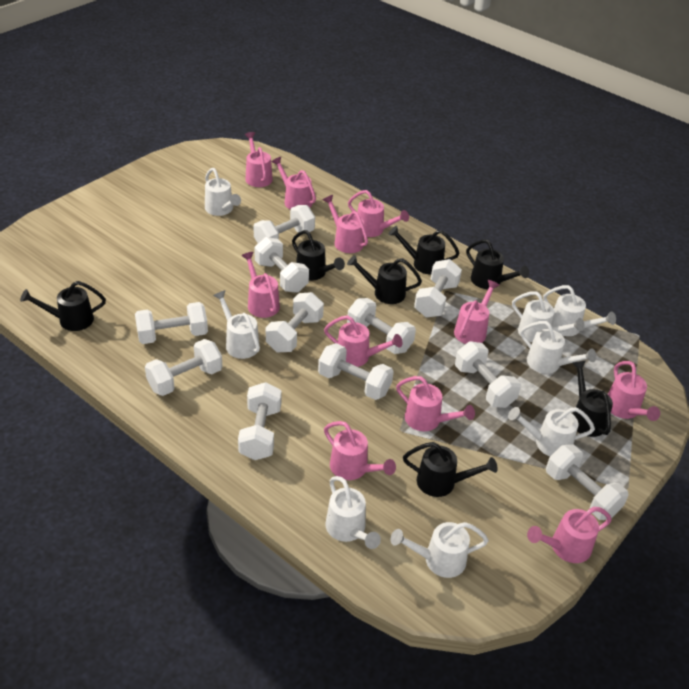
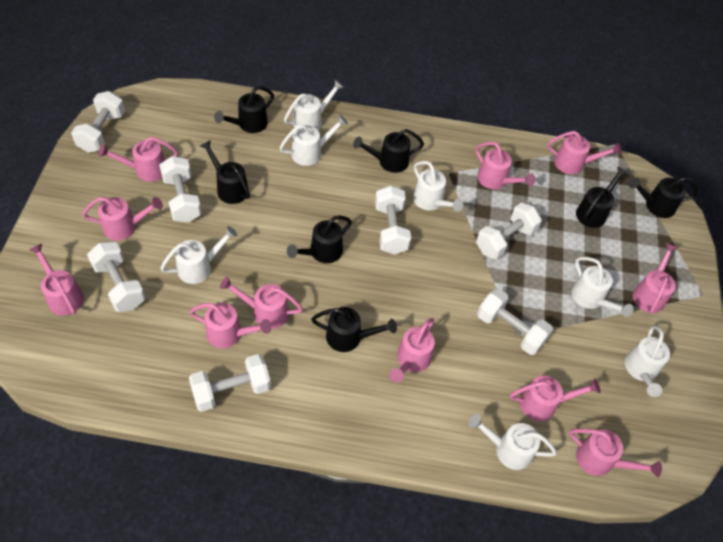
white dumbbell: 11 -> 7
white watering can: 8 -> 7

